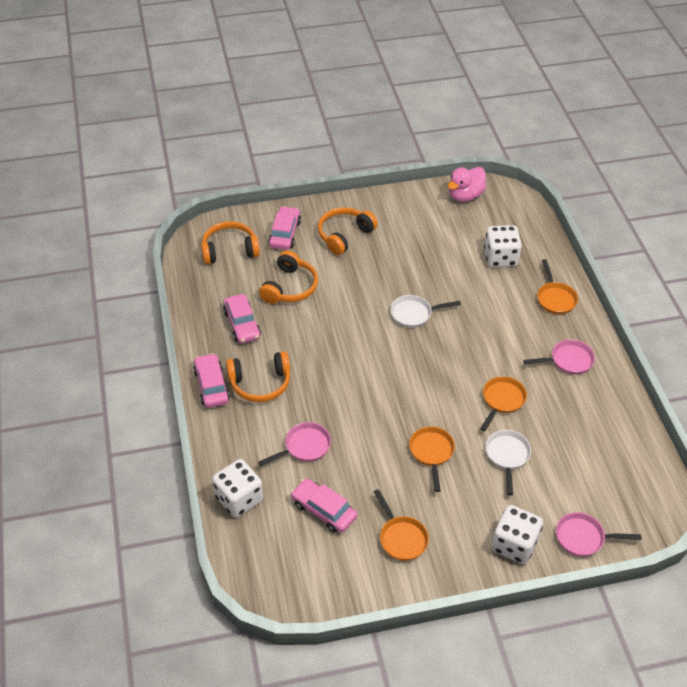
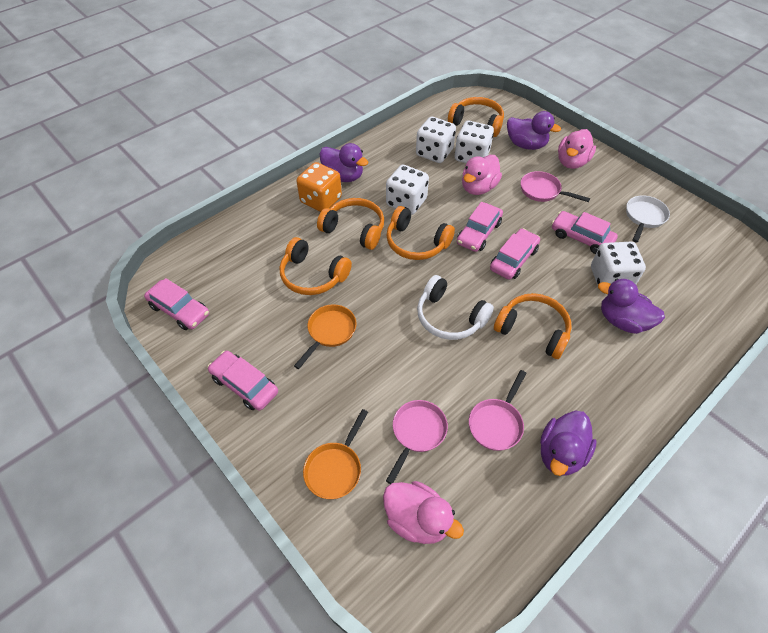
orange dice: 0 -> 1
orange headphones: 4 -> 5
orange pan: 4 -> 2
pink car: 4 -> 5
pink duck: 1 -> 3
purple duck: 0 -> 4
white dice: 3 -> 4
white headphones: 0 -> 1
white pan: 2 -> 1

